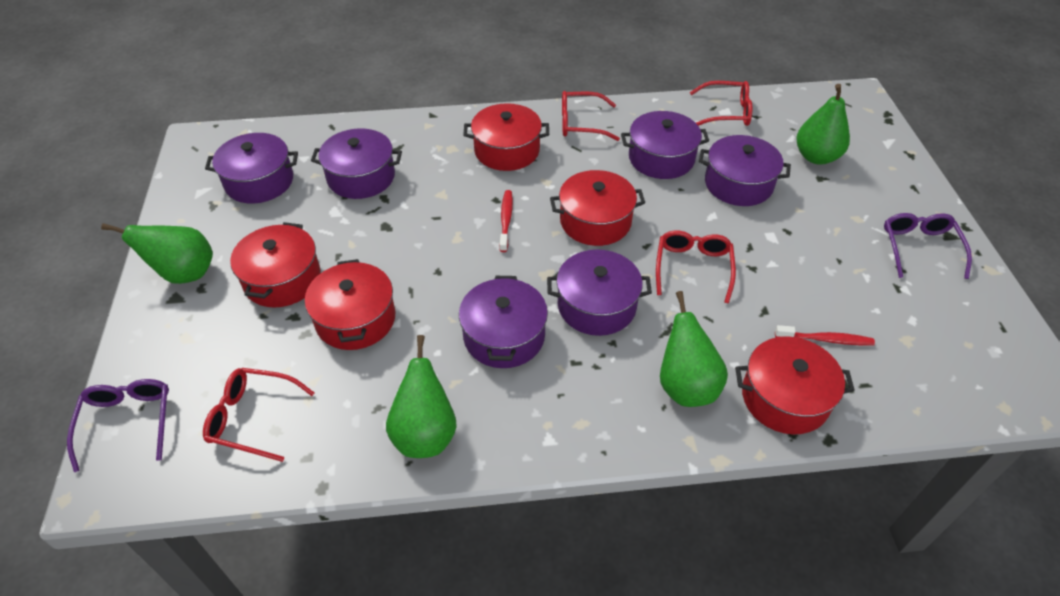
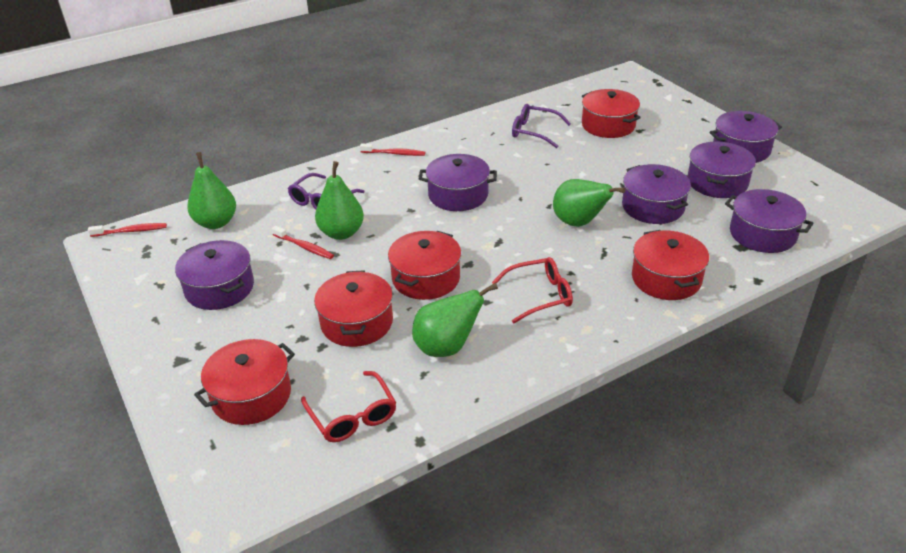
red glasses: 4 -> 2
red toothbrush: 2 -> 3

